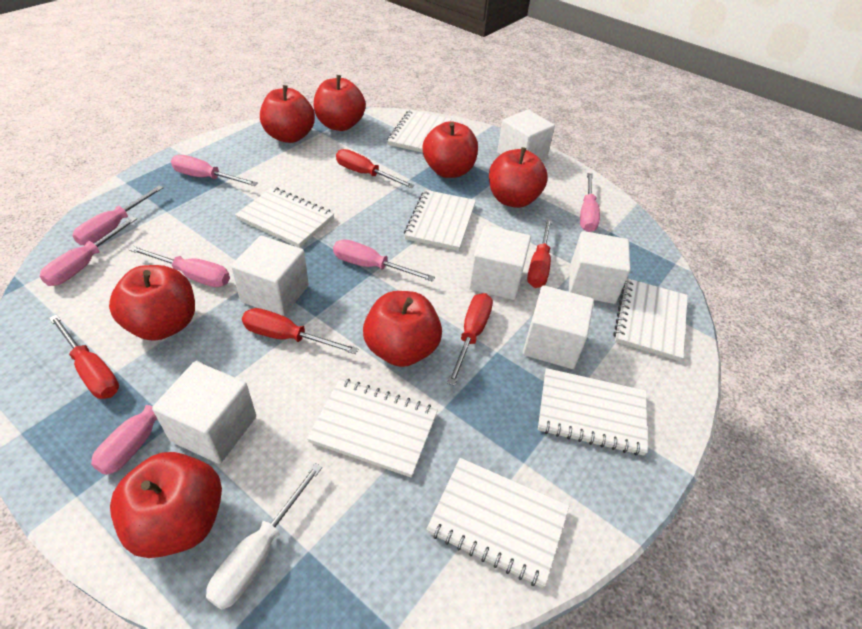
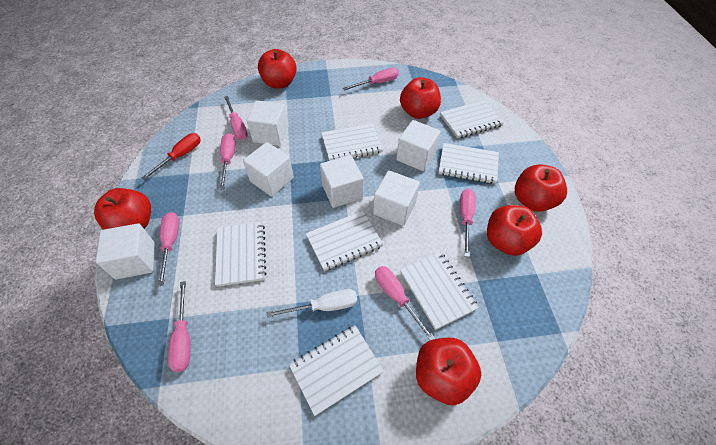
red apple: 7 -> 6
red screwdriver: 5 -> 1

